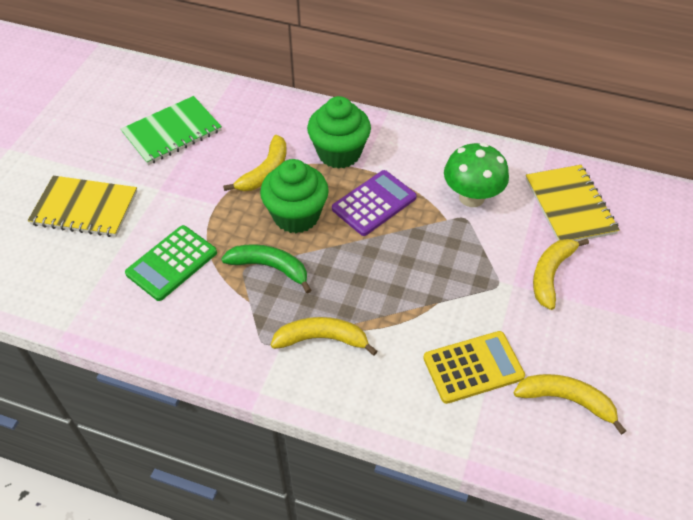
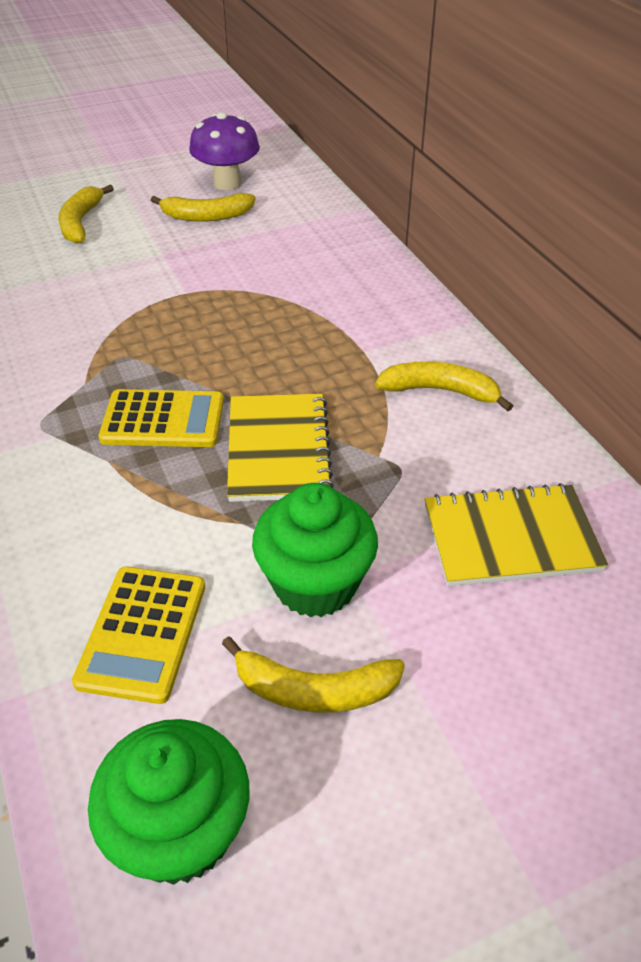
green banana: 1 -> 0
green calculator: 1 -> 0
green mushroom: 1 -> 0
green notebook: 1 -> 0
purple calculator: 1 -> 0
purple mushroom: 0 -> 1
yellow calculator: 1 -> 2

